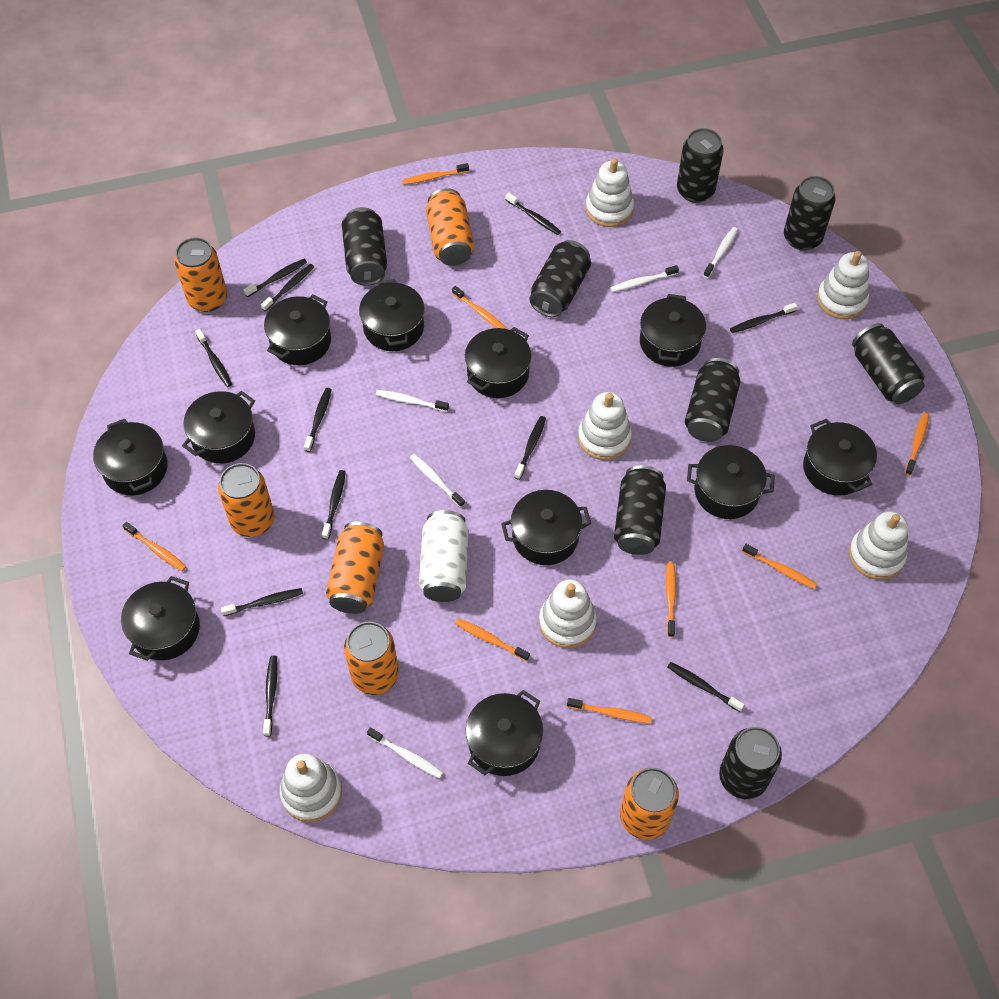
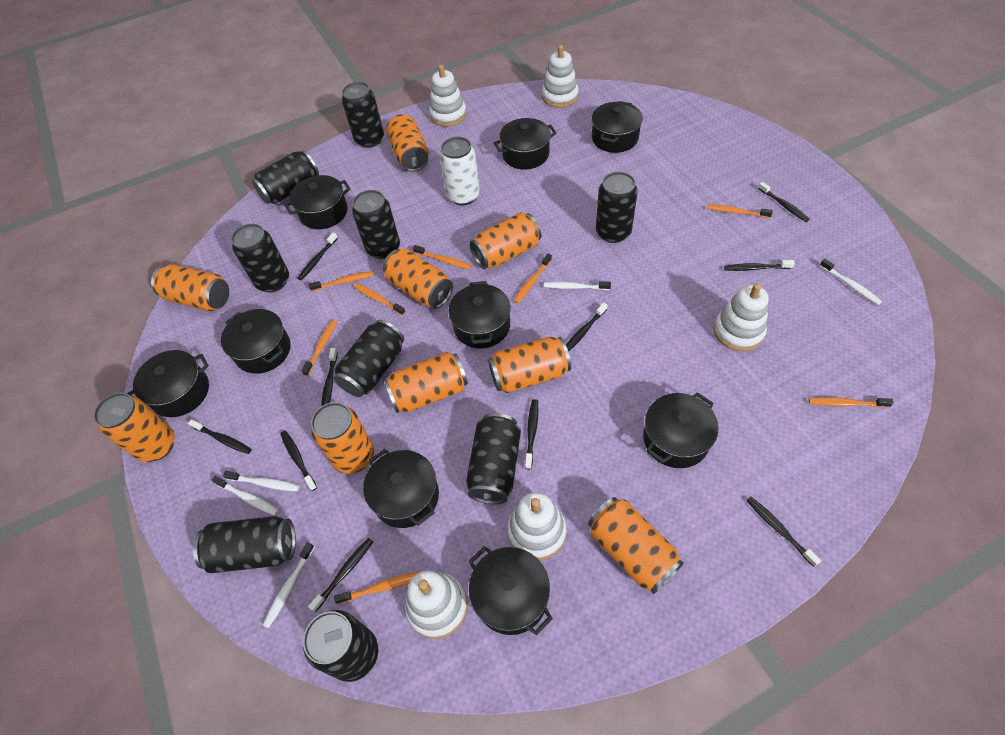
black can: 8 -> 9
black pot: 11 -> 9
black toothbrush: 11 -> 10
orange can: 6 -> 9
white stacking toy: 6 -> 5

